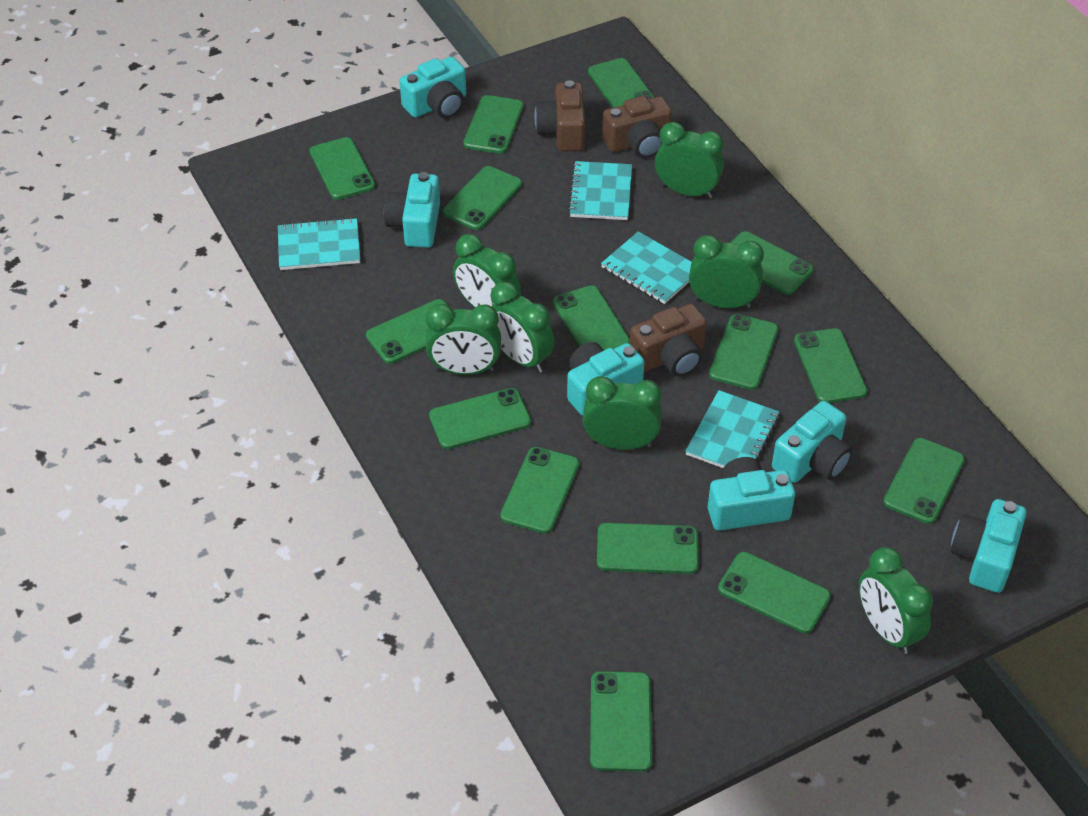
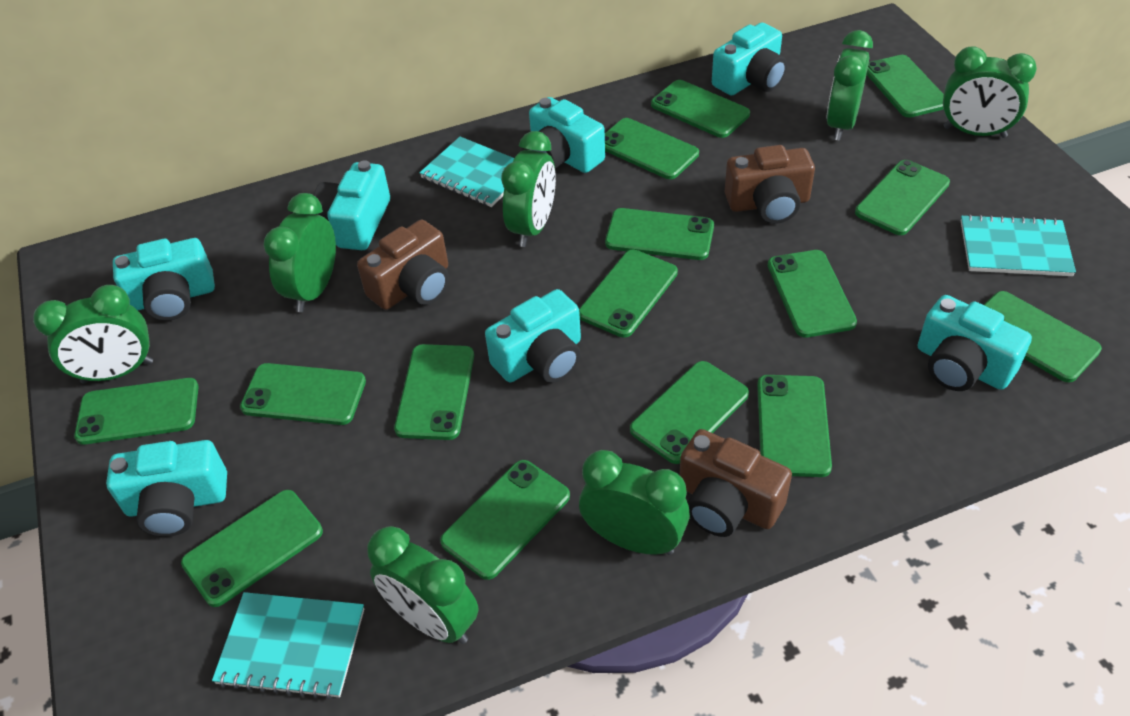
turquoise camera: 6 -> 7
turquoise notebook: 4 -> 3

